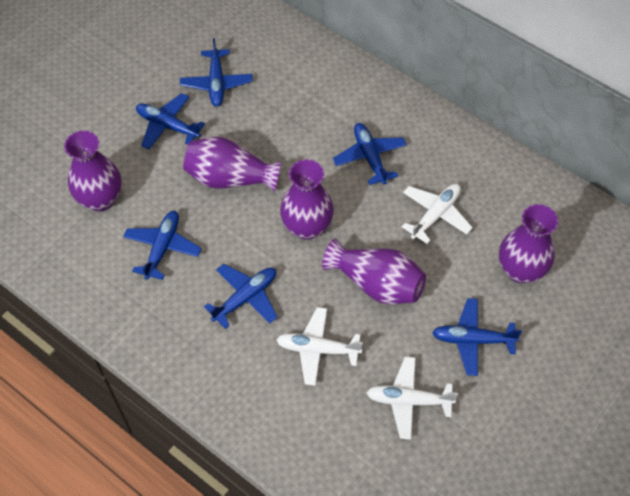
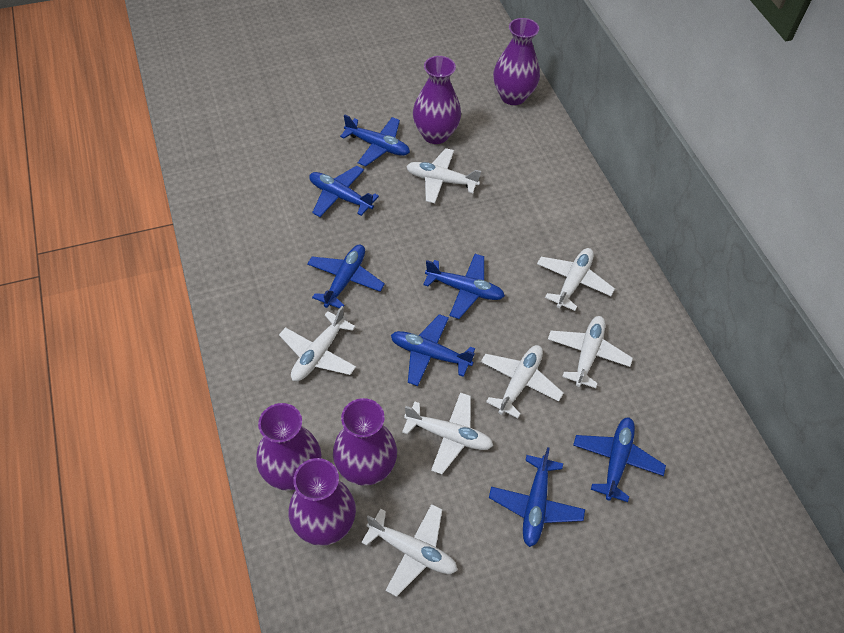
blue plane: 6 -> 7
white plane: 3 -> 7

